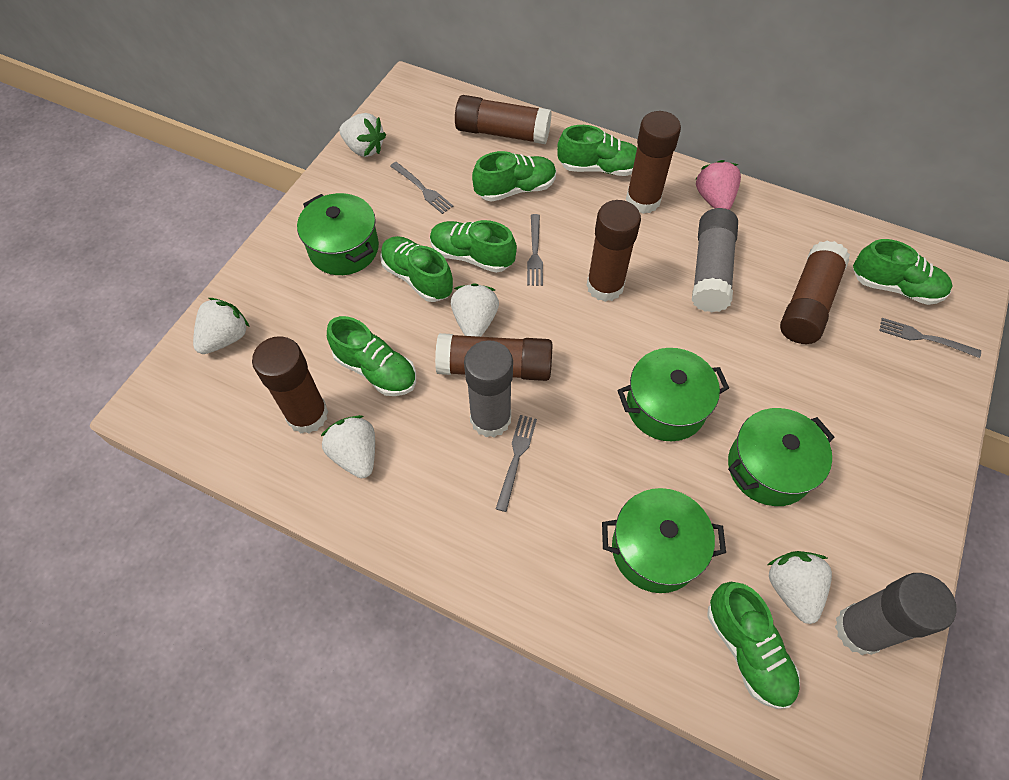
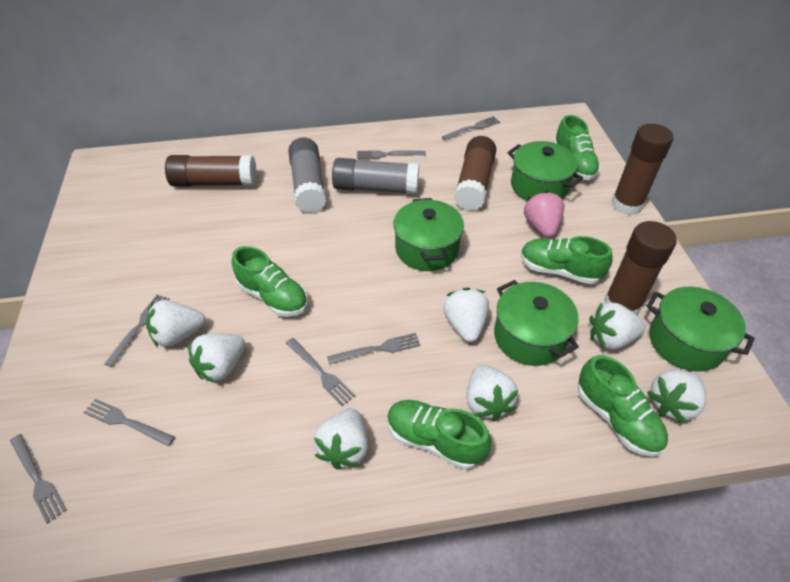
brown glue stick: 6 -> 4
green shoe: 7 -> 5
grey fork: 4 -> 7
grey glue stick: 3 -> 2
white strawberry: 5 -> 7

